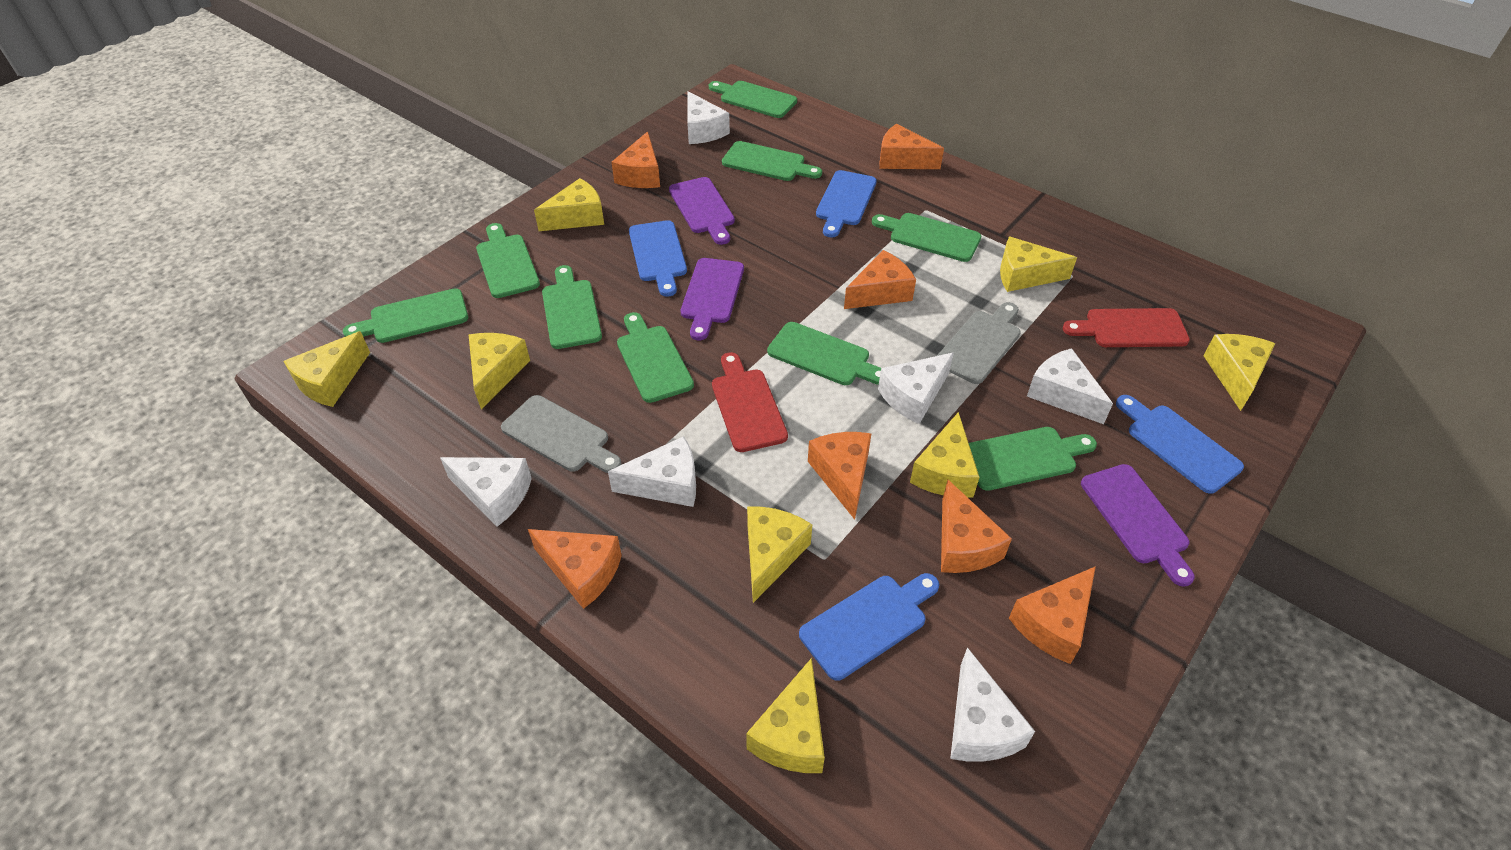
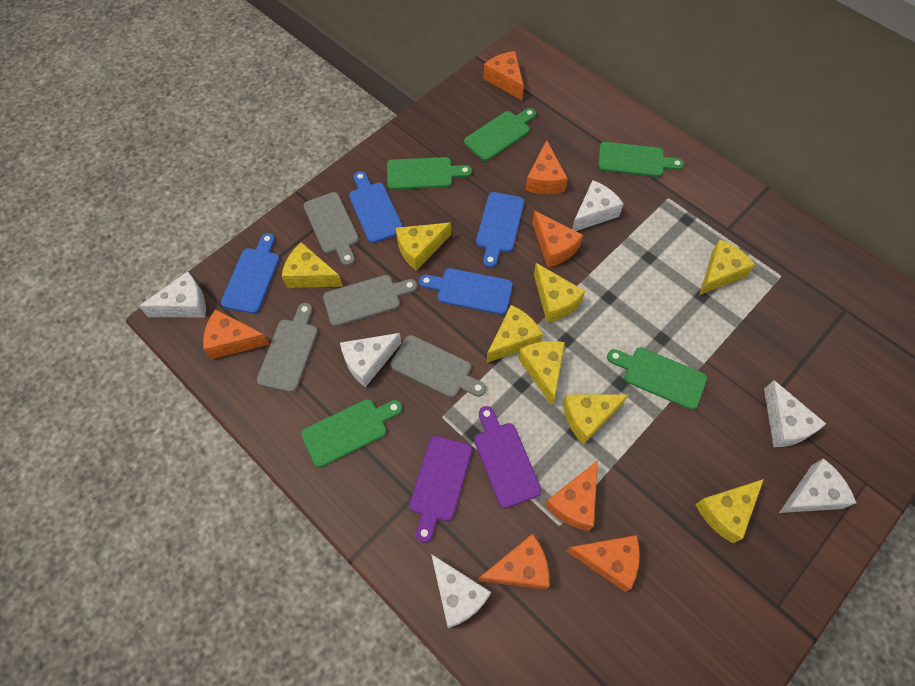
green cutting board: 9 -> 5
grey cutting board: 2 -> 4
purple cutting board: 3 -> 2
red cutting board: 2 -> 0

